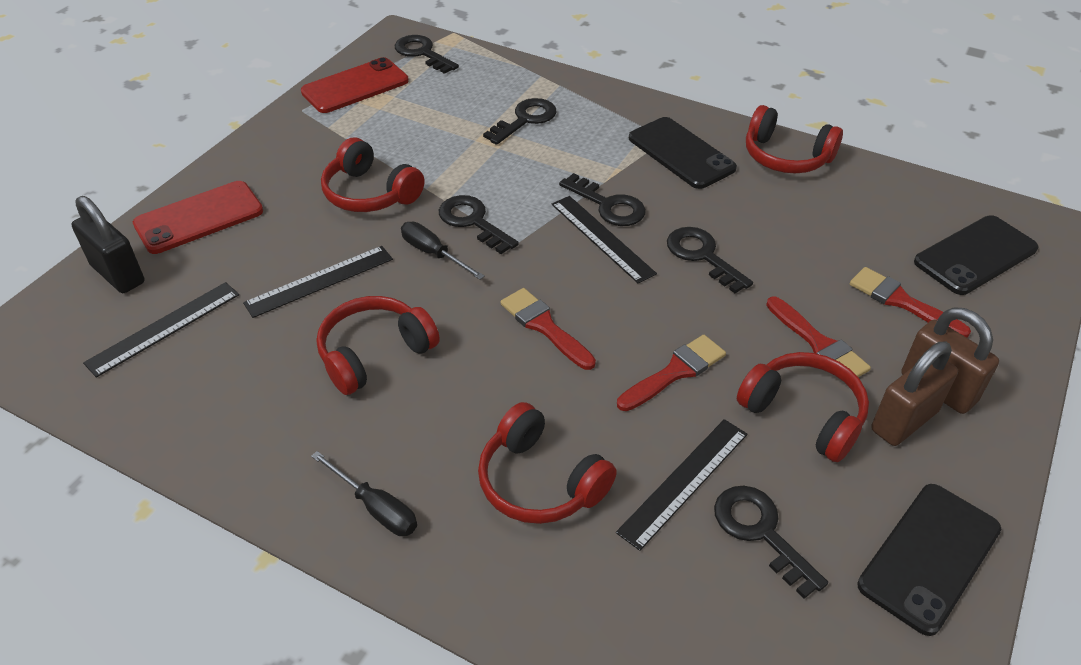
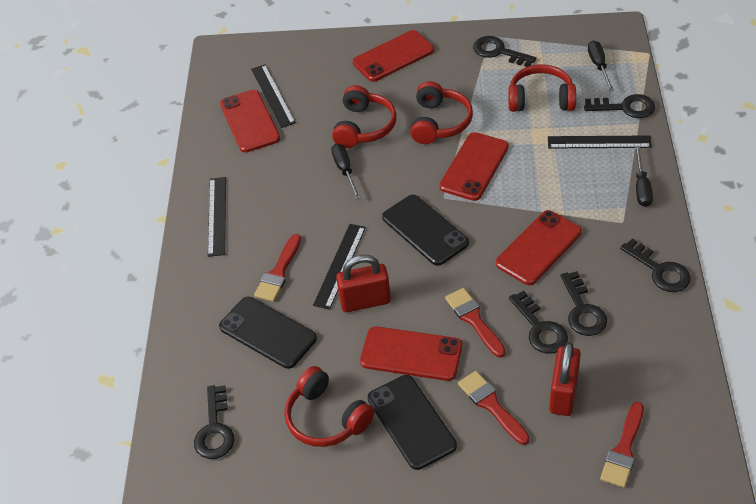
black padlock: 1 -> 0
black screwdriver: 2 -> 3
brown padlock: 2 -> 0
red headphones: 5 -> 4
red padlock: 0 -> 2
red phone: 2 -> 5

